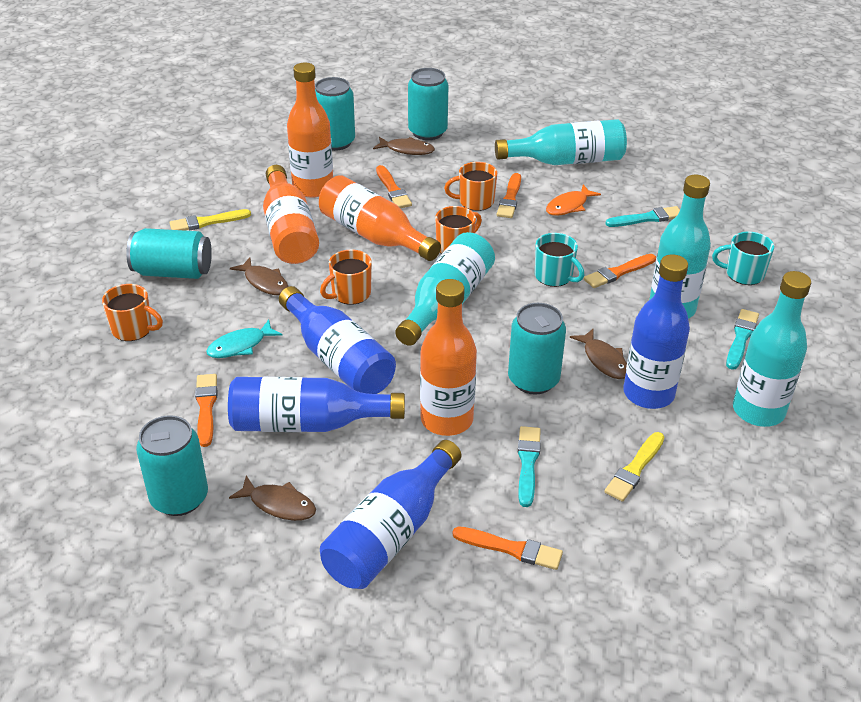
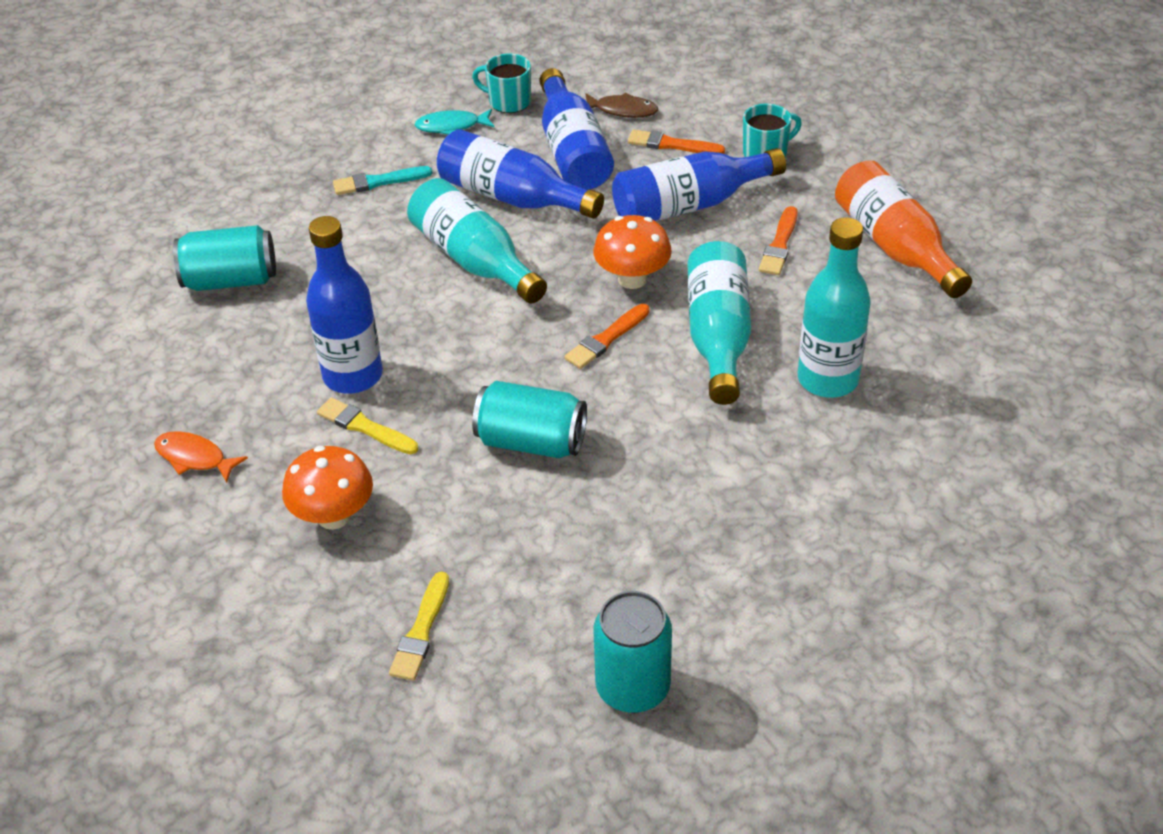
brown fish: 4 -> 1
orange bottle: 4 -> 1
orange brush: 5 -> 3
orange mug: 4 -> 0
orange mushroom: 0 -> 2
turquoise bottle: 4 -> 3
turquoise brush: 3 -> 1
turquoise can: 5 -> 3

